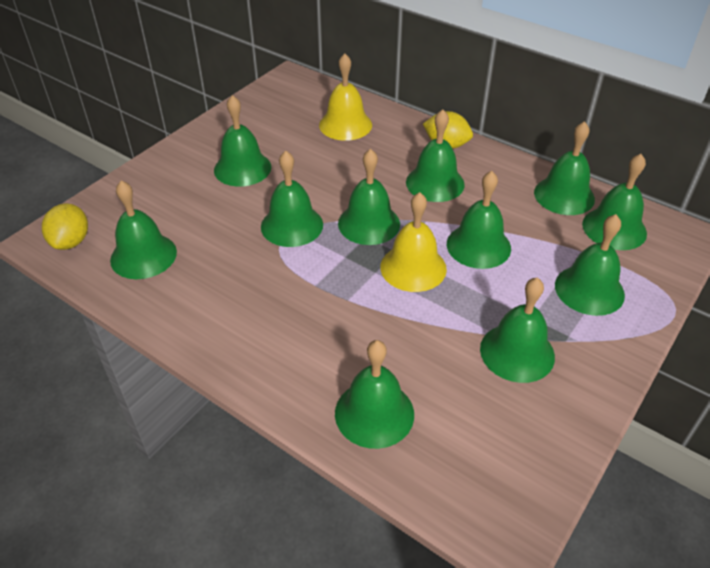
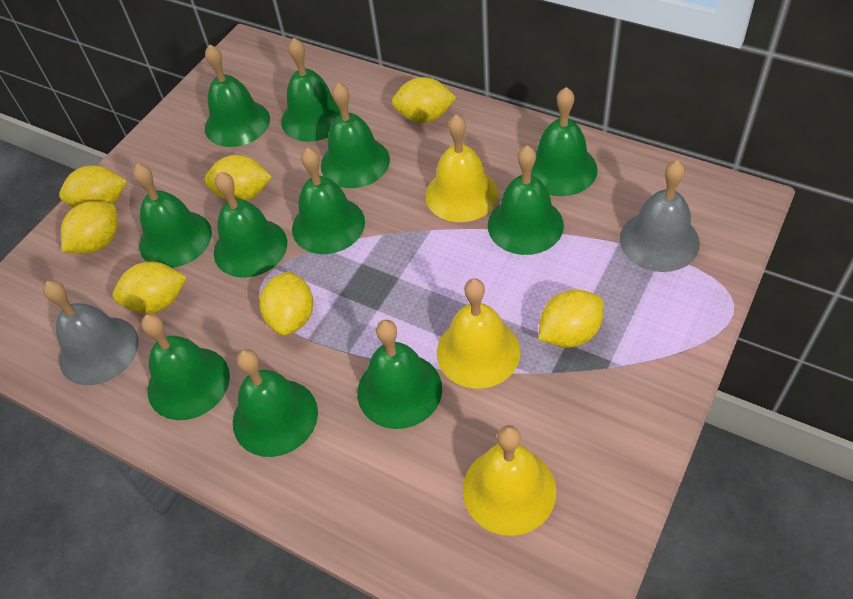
grey bell: 0 -> 2
yellow bell: 2 -> 3
yellow lemon: 2 -> 7

